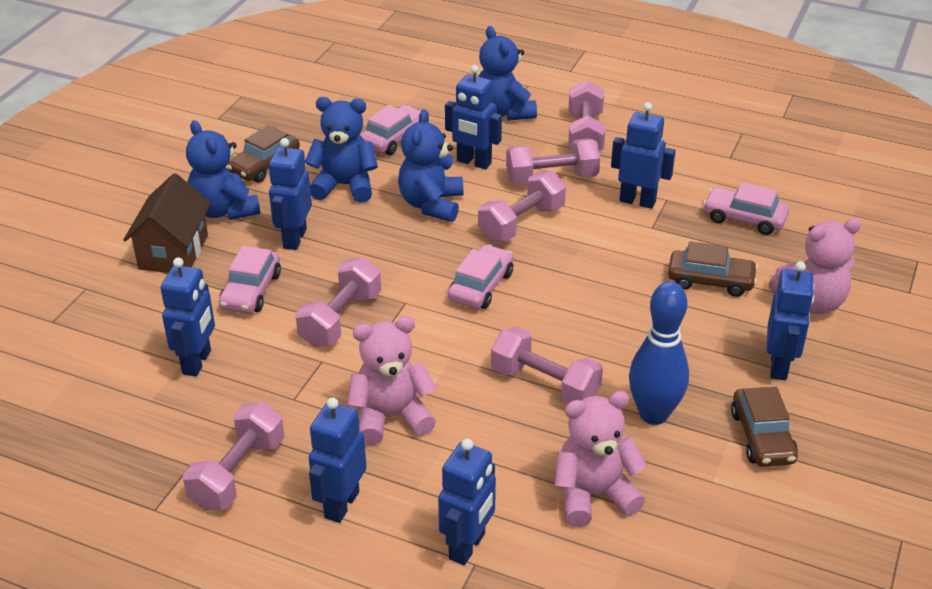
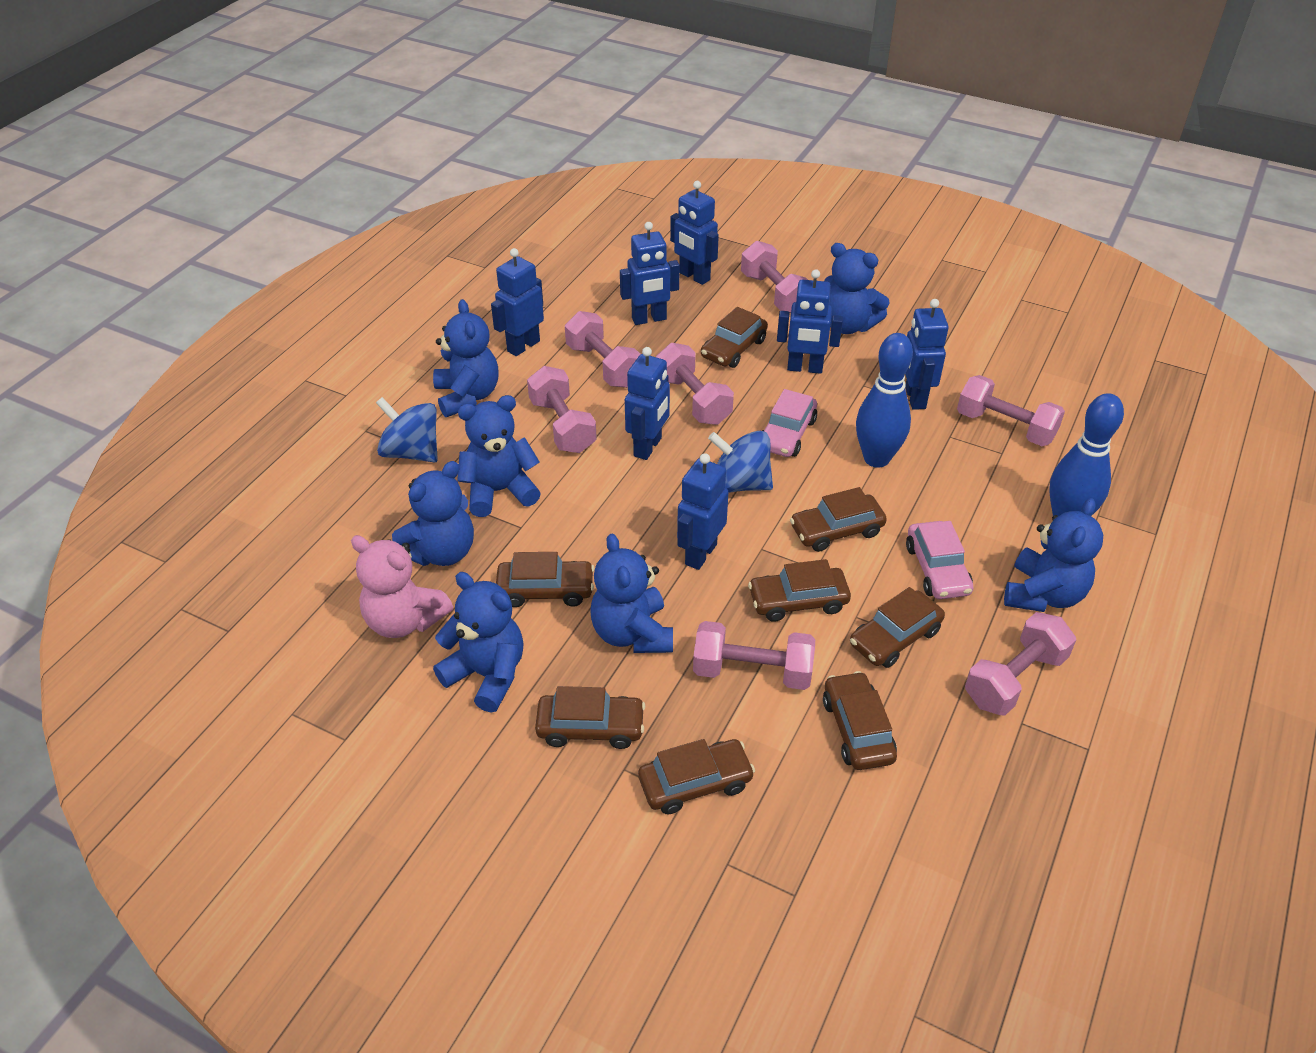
blue bowling pin: 1 -> 2
blue spinning top: 0 -> 2
blue teddy bear: 4 -> 7
brown car: 3 -> 8
brown house: 1 -> 0
pink car: 4 -> 2
pink dumbbell: 6 -> 7
pink teddy bear: 3 -> 1

